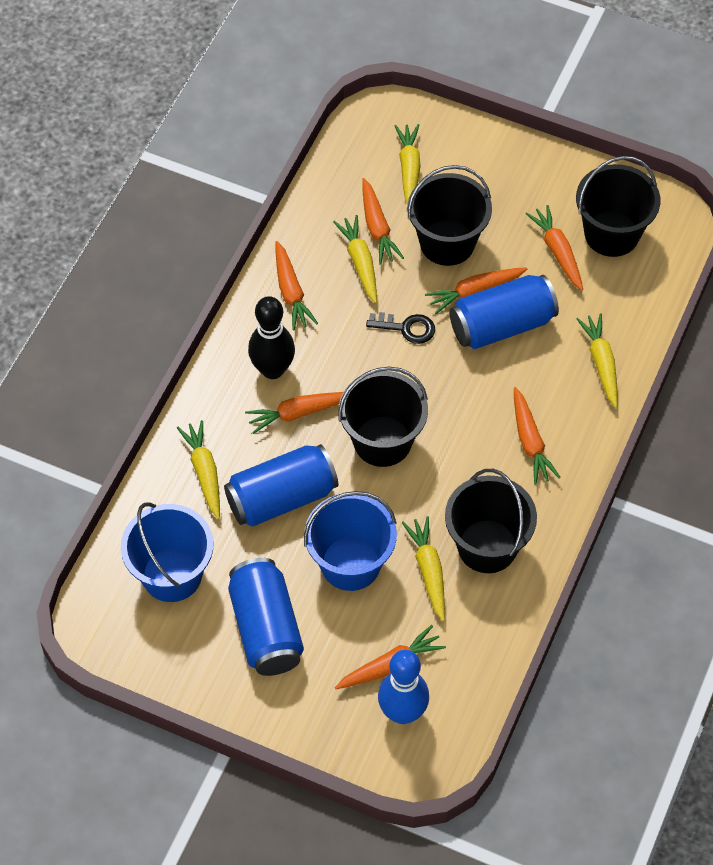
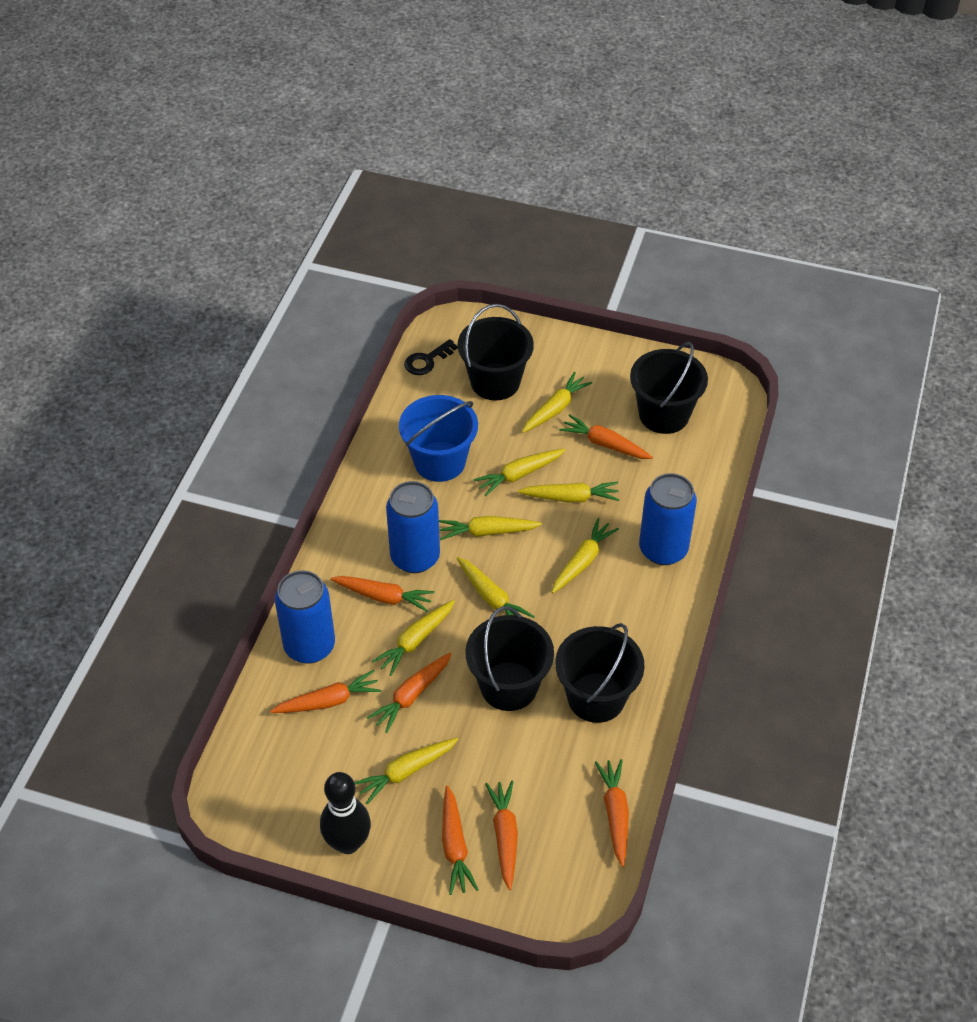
blue bowling pin: 1 -> 0
blue bucket: 2 -> 1
yellow carrot: 5 -> 8

